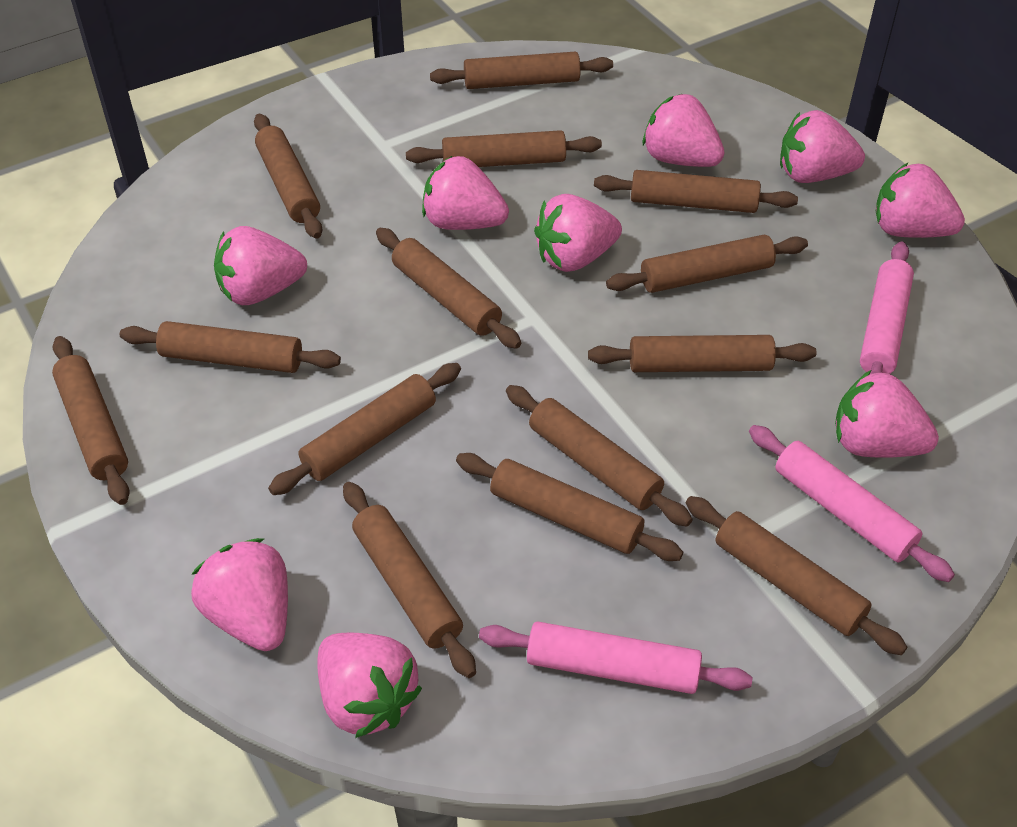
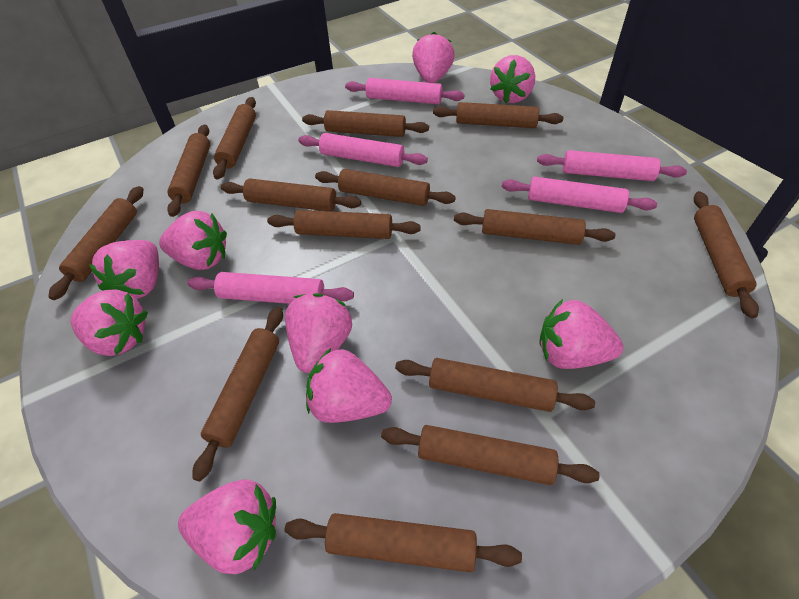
pink rolling pin: 3 -> 5

